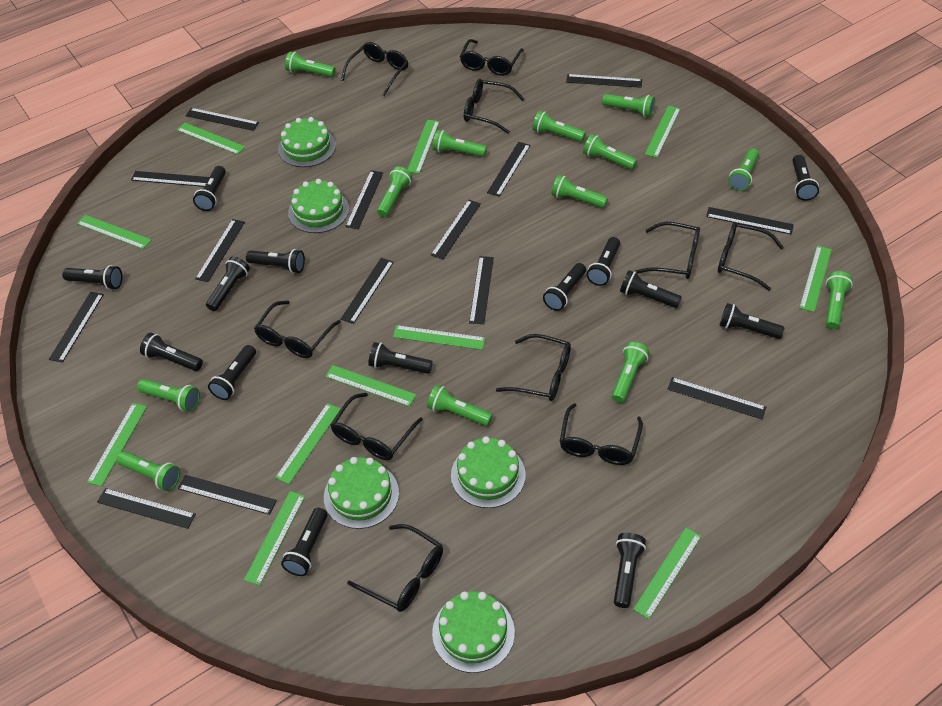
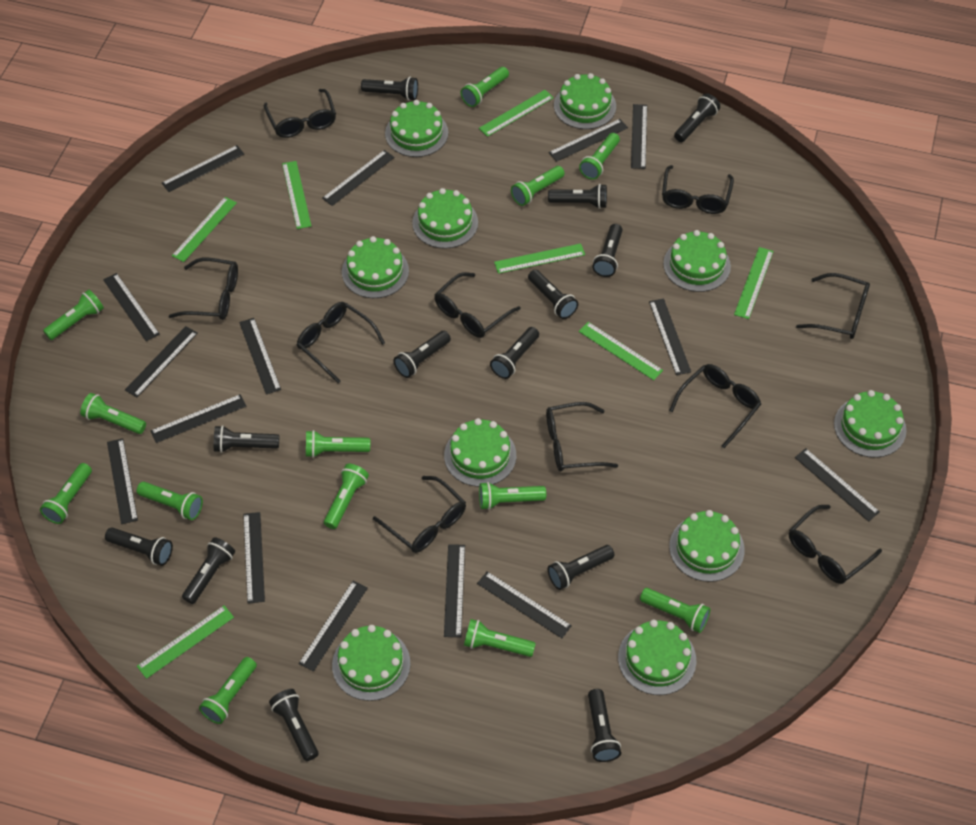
black flashlight: 14 -> 13
black ruler: 14 -> 15
green cake: 5 -> 10
green ruler: 11 -> 7

